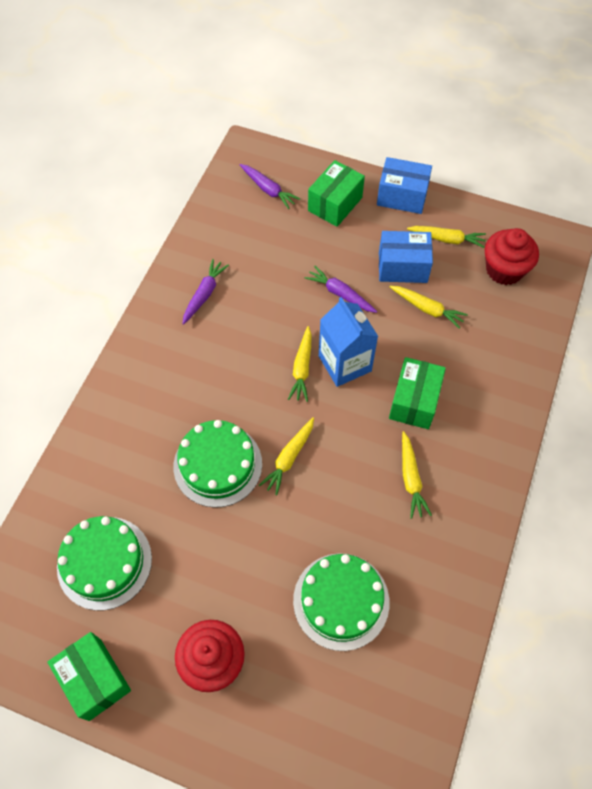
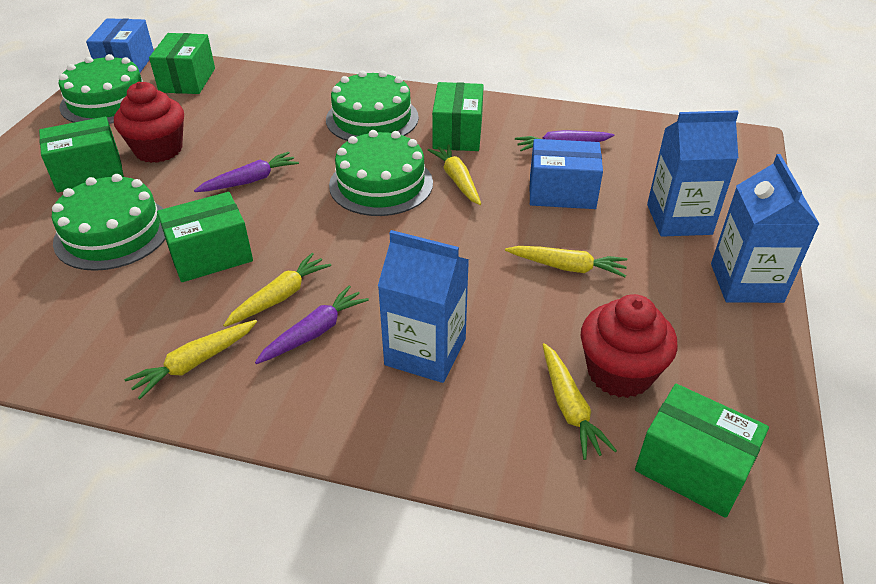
blue carton: 1 -> 3
green box: 3 -> 5
green cake: 3 -> 4

